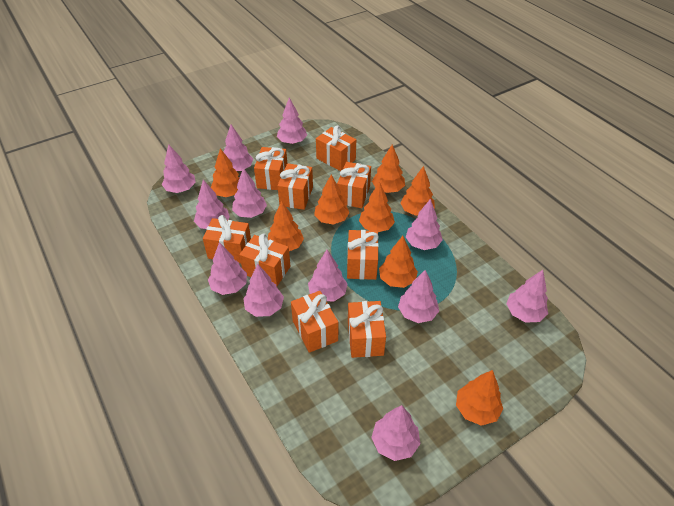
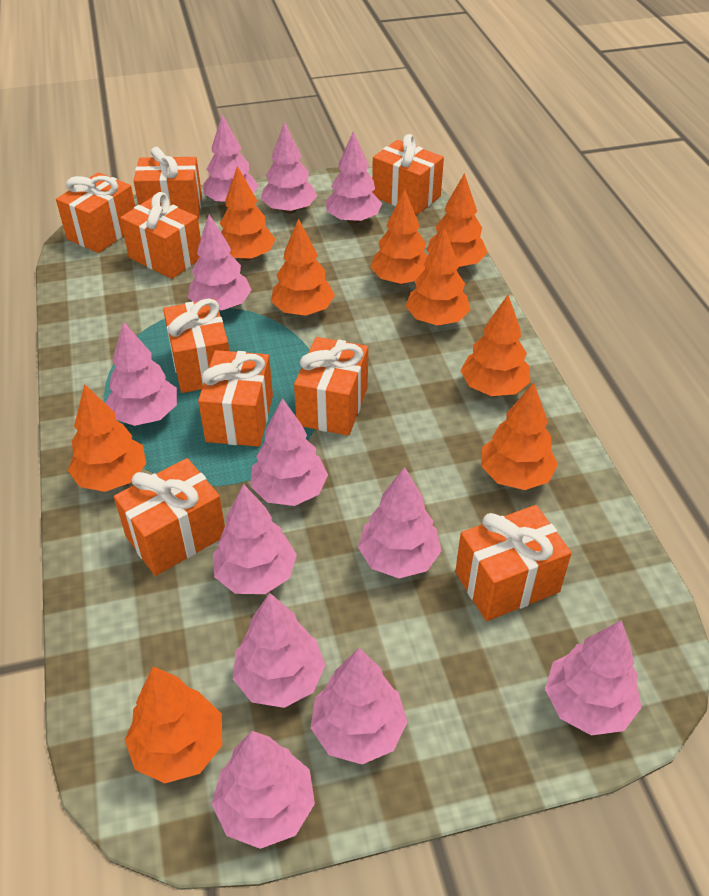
orange tree: 8 -> 9

